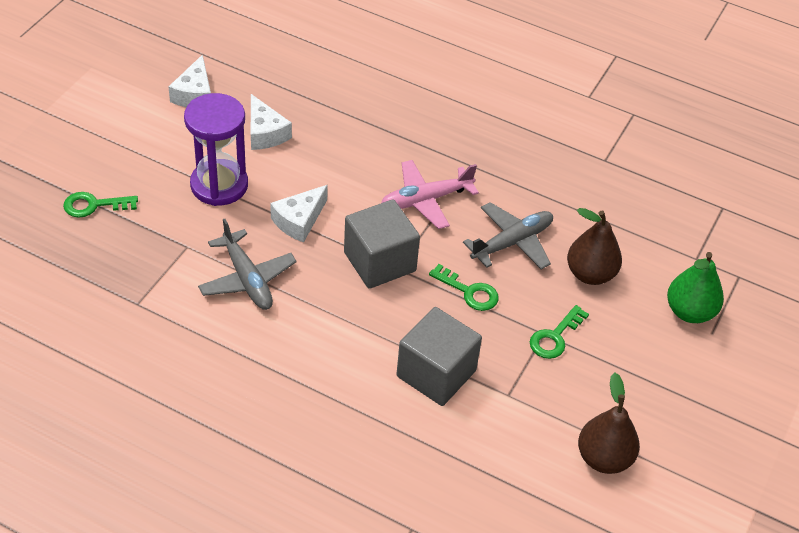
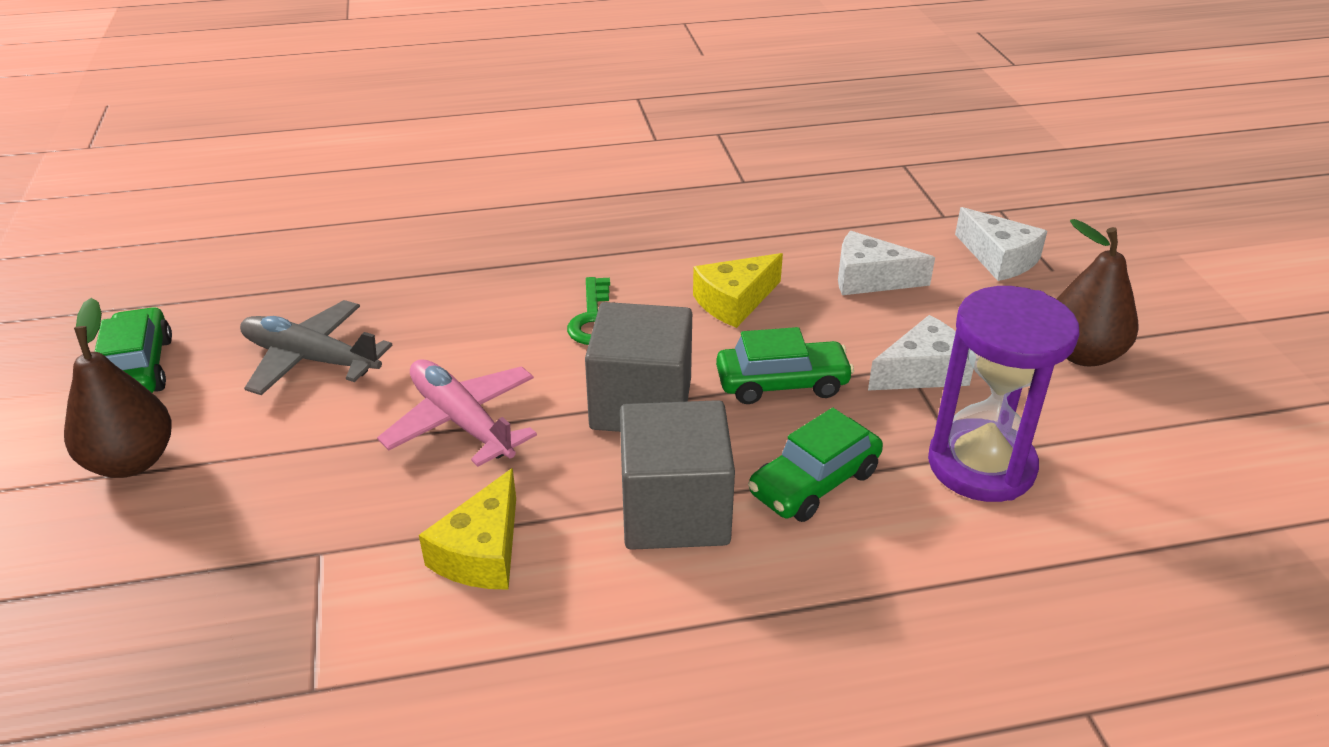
green car: 0 -> 3
green key: 3 -> 1
green pear: 1 -> 0
grey plane: 2 -> 1
yellow cheese: 0 -> 2

